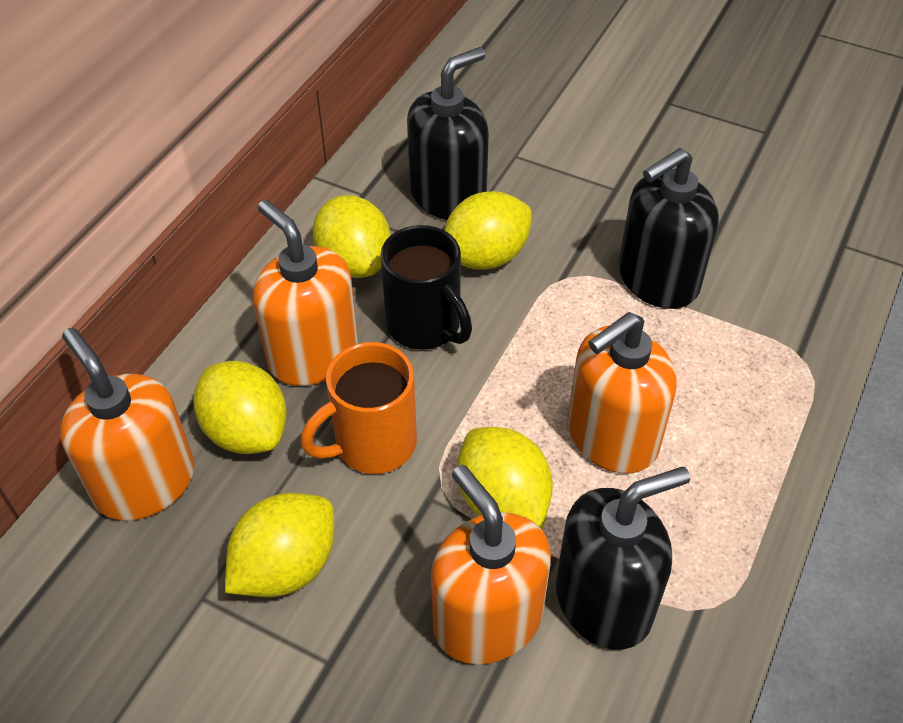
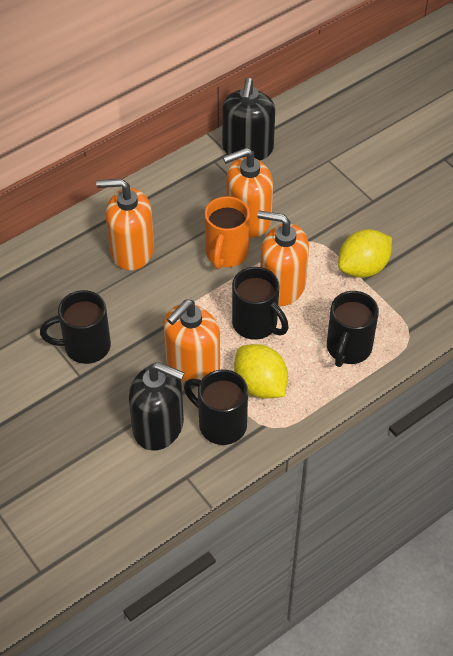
black mug: 1 -> 4
black soap dispenser: 3 -> 2
yellow lemon: 5 -> 2

